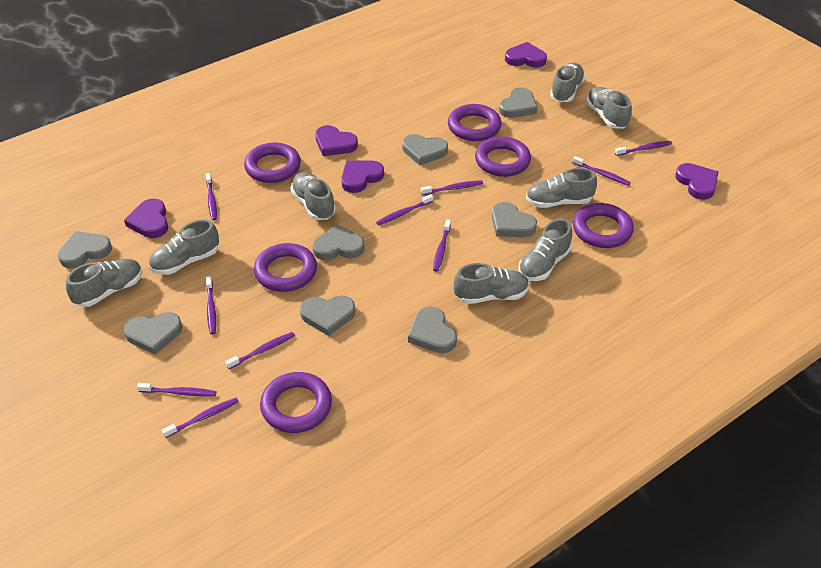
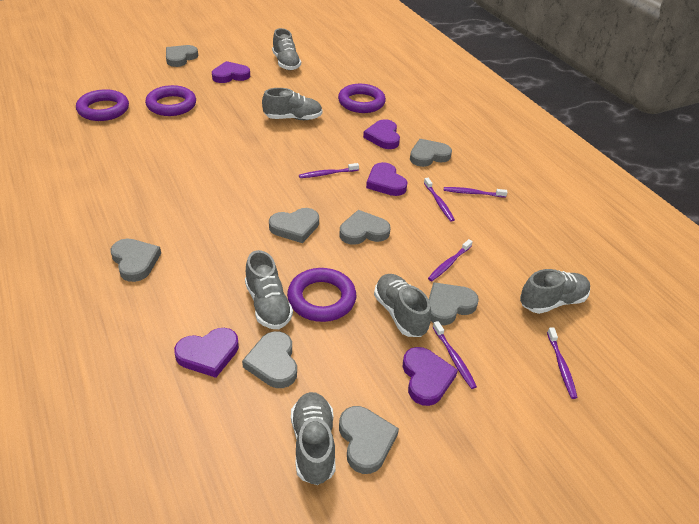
grey shoe: 8 -> 6
purple ring: 6 -> 4
purple toothbrush: 10 -> 6

